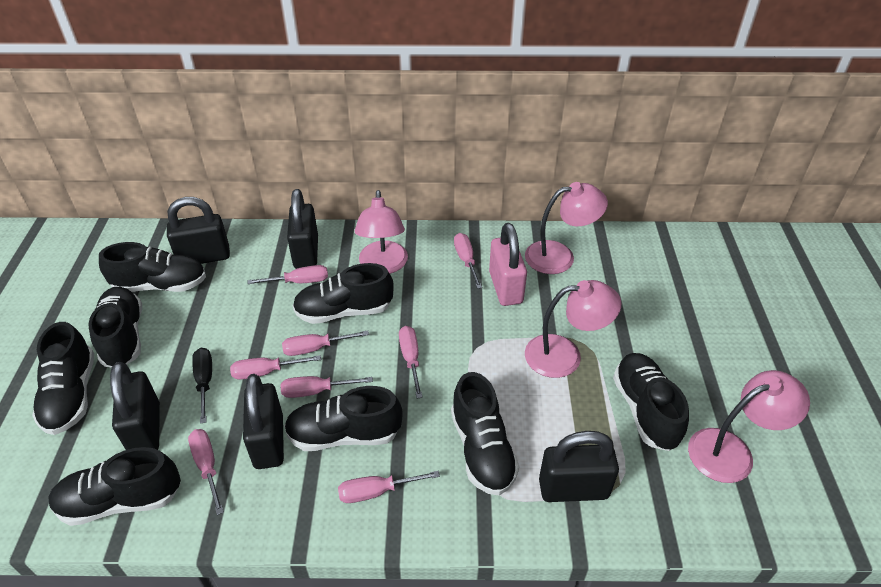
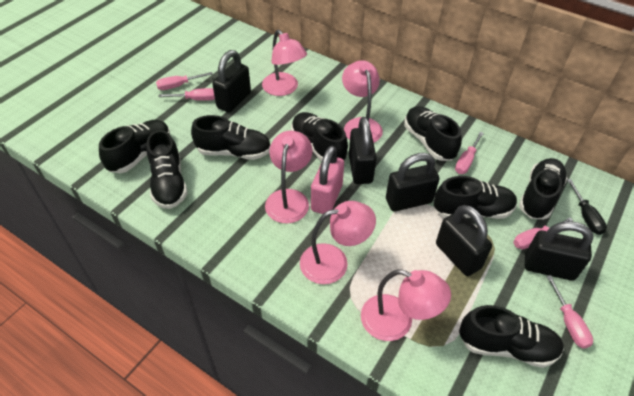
pink lamp: 4 -> 5
pink screwdriver: 8 -> 5

